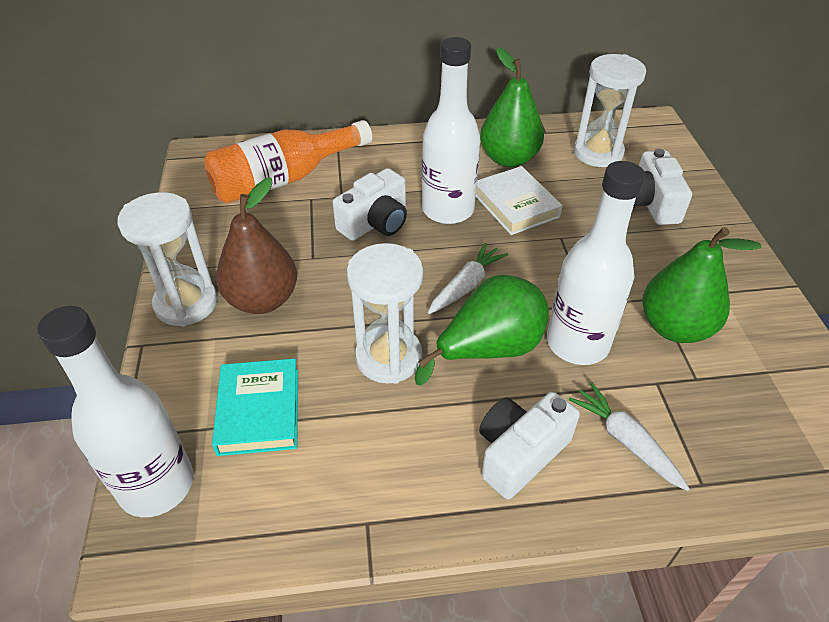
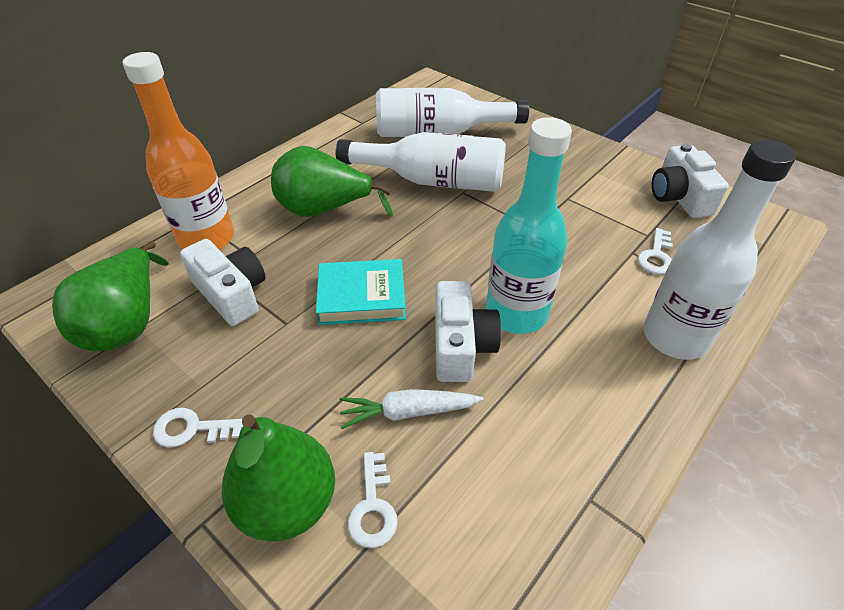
brown pear: 1 -> 0
turquoise bottle: 0 -> 1
white book: 1 -> 0
white carrot: 2 -> 1
white hourglass: 3 -> 0
white key: 0 -> 3

